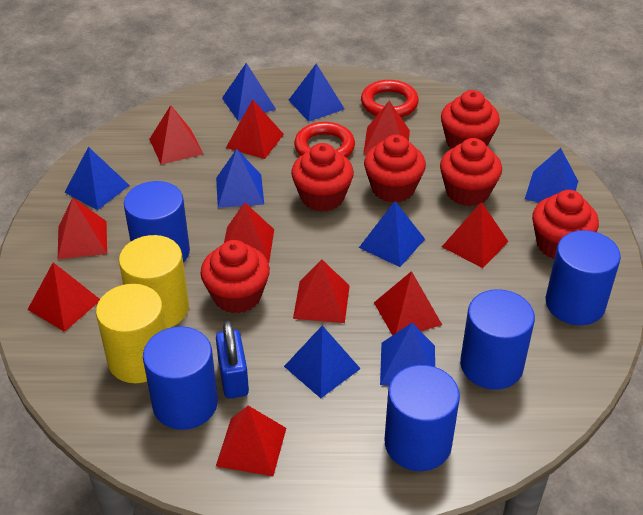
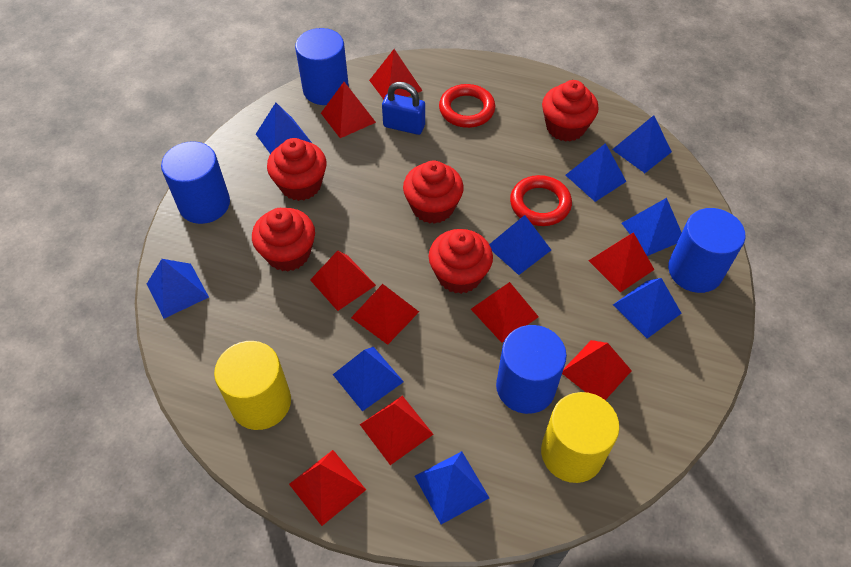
blue cylinder: 5 -> 4
blue pyramid: 8 -> 9
red cupcake: 6 -> 5
red pyramid: 10 -> 9

